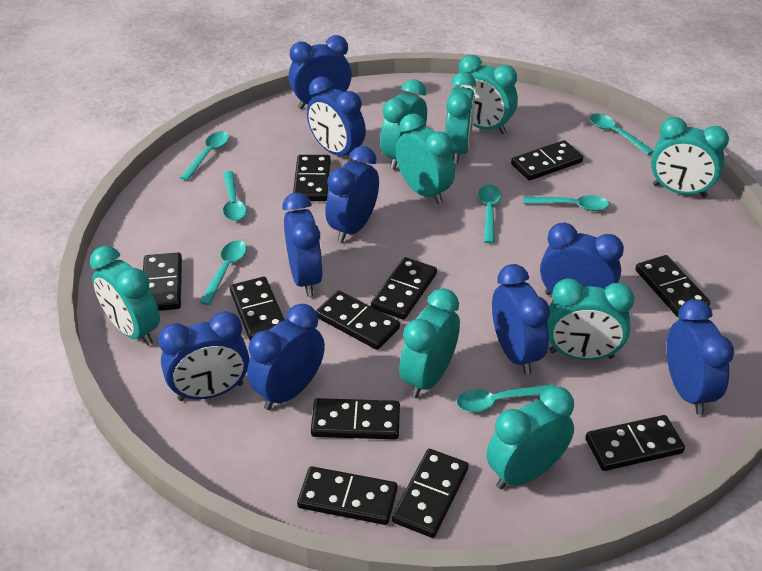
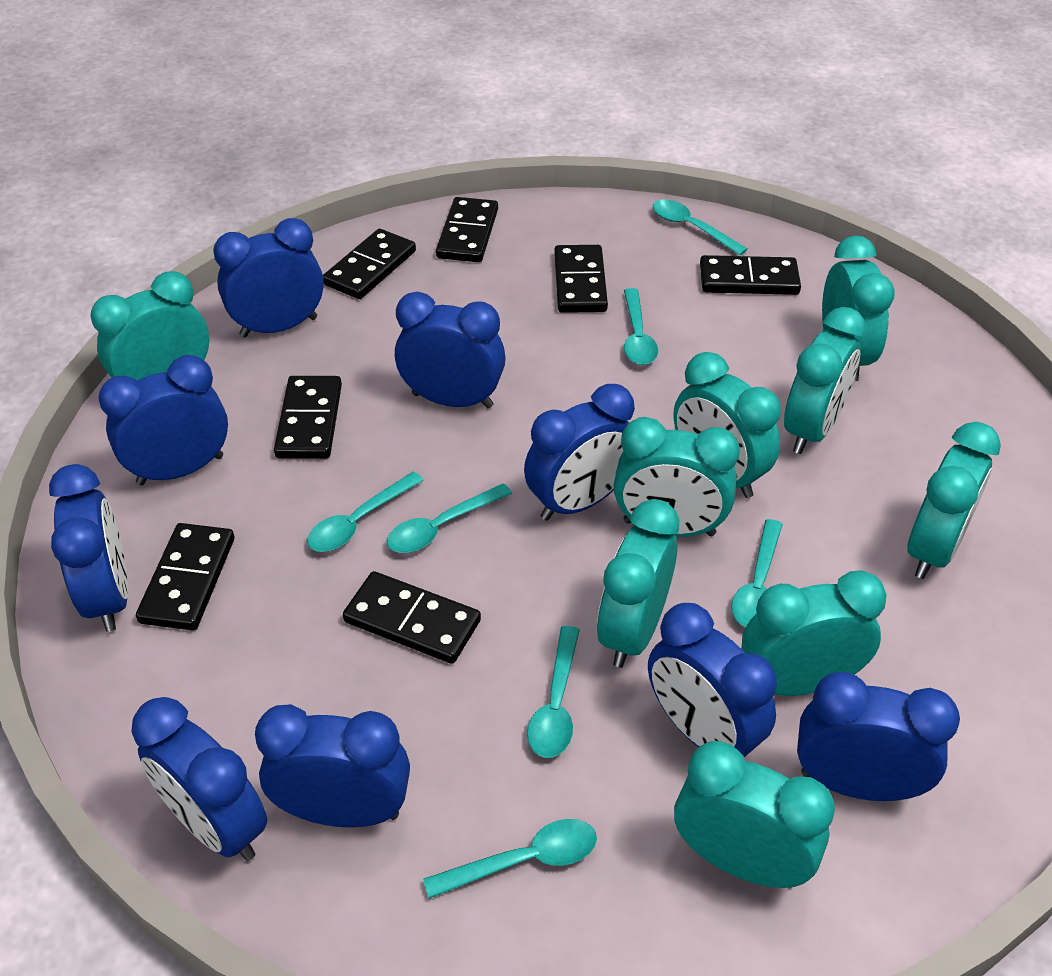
black domino: 11 -> 7

